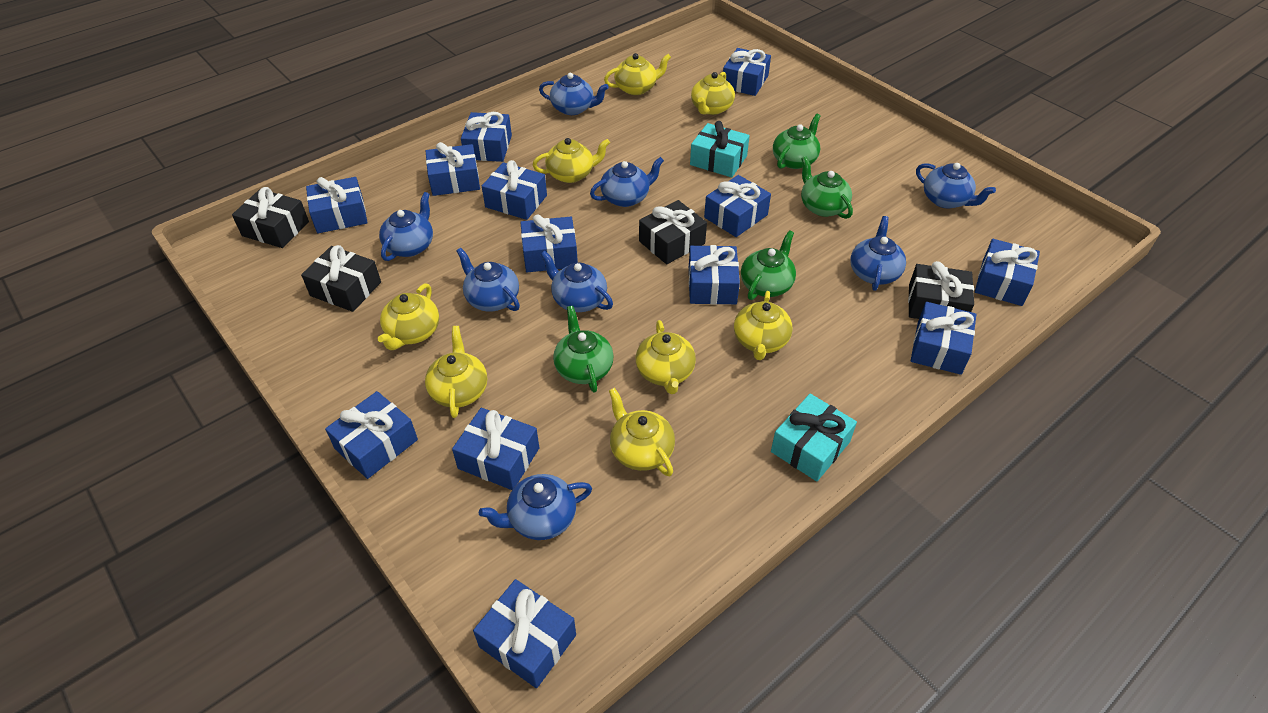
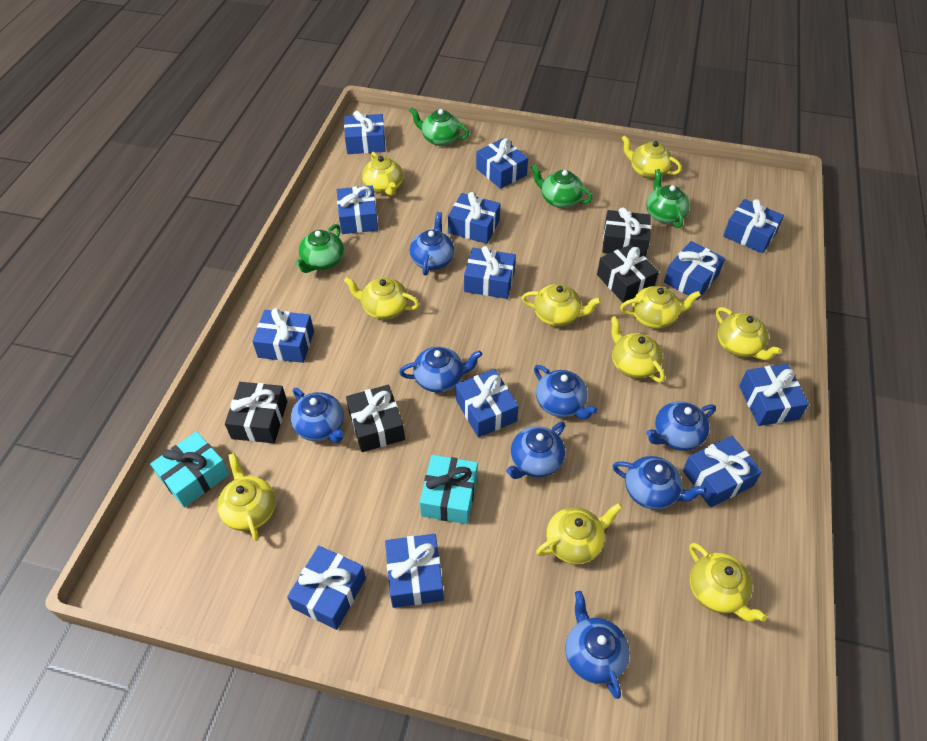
yellow teapot: 8 -> 10

